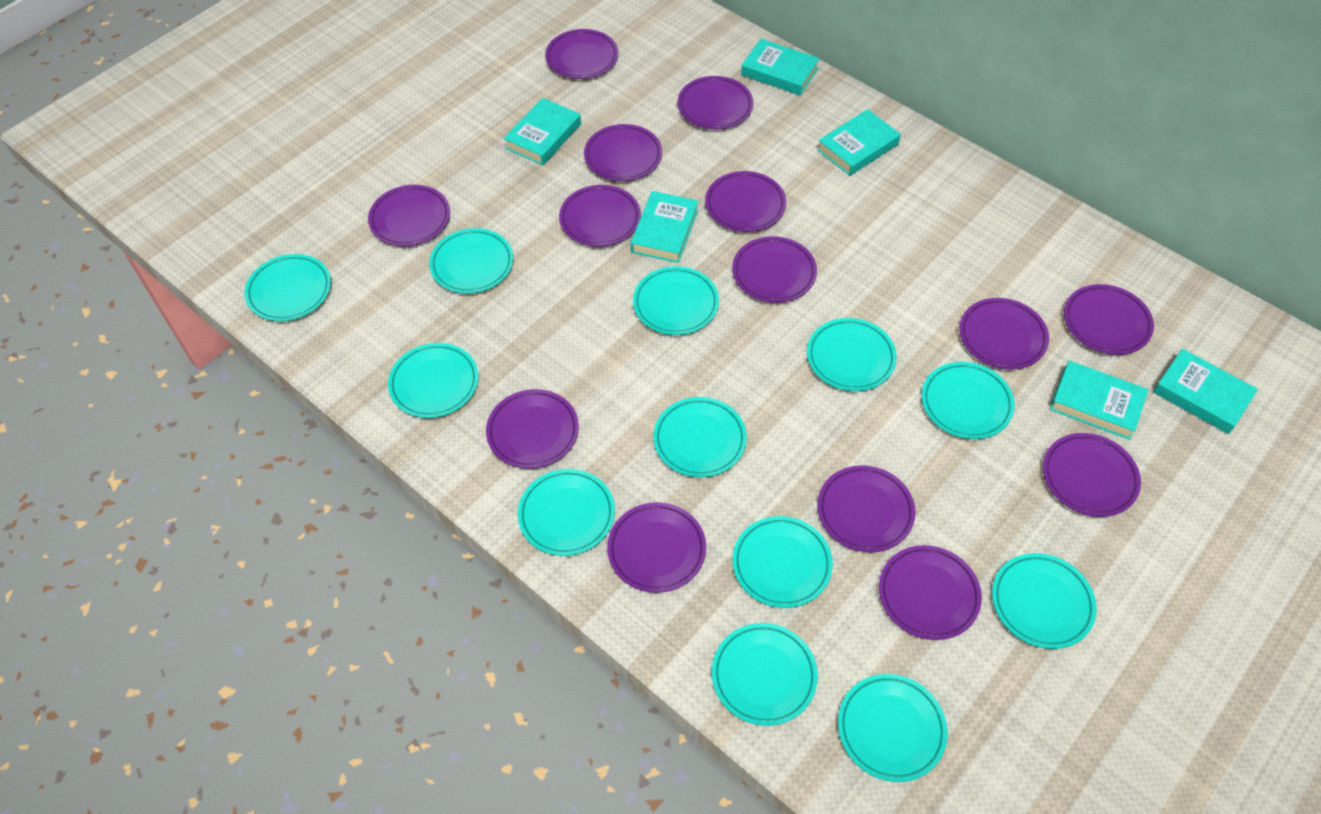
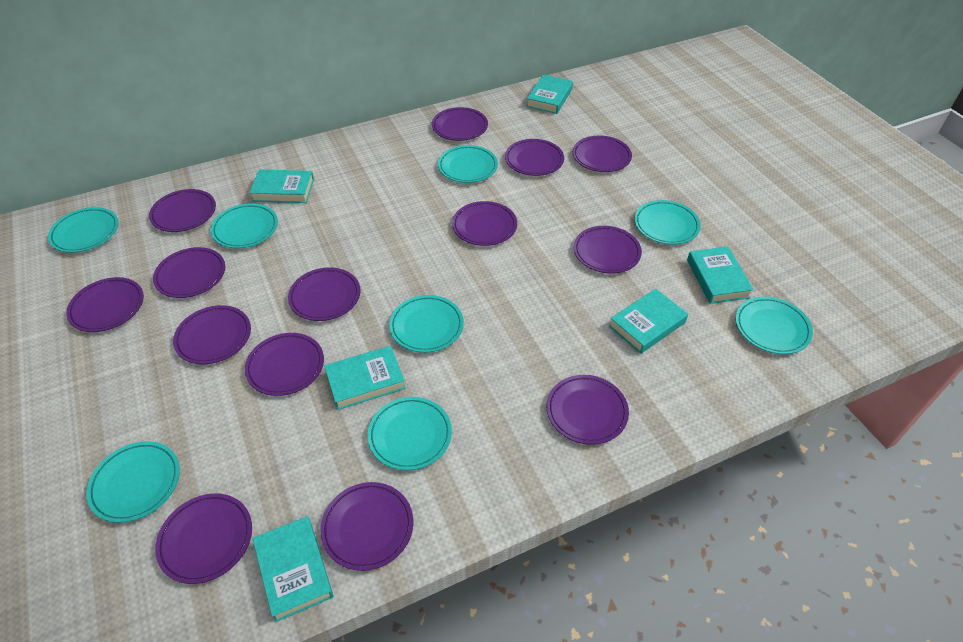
turquoise plate: 12 -> 8

